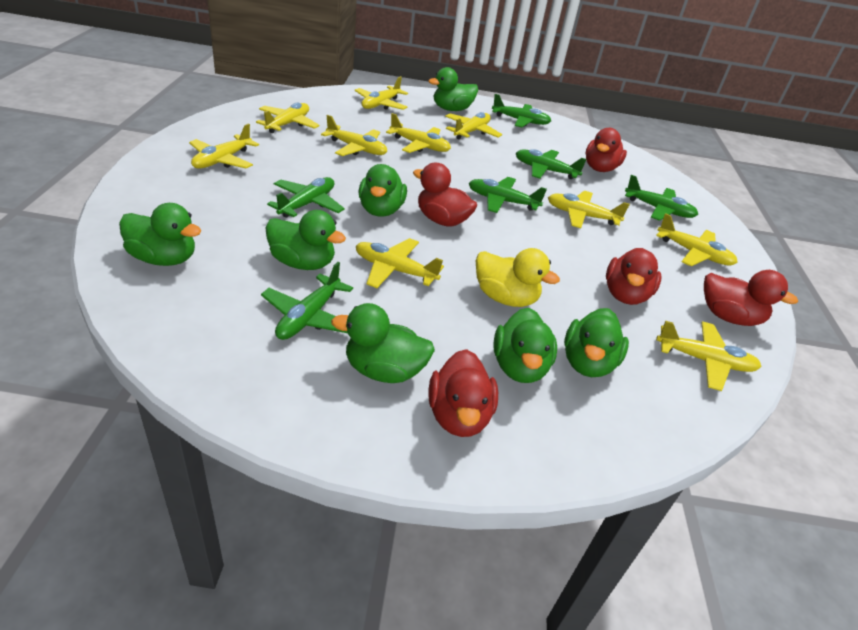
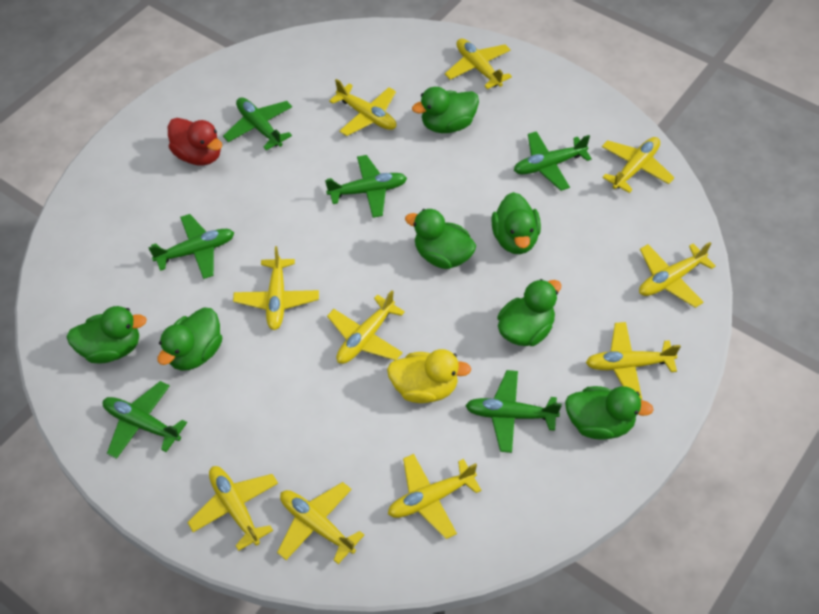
red duck: 5 -> 1

